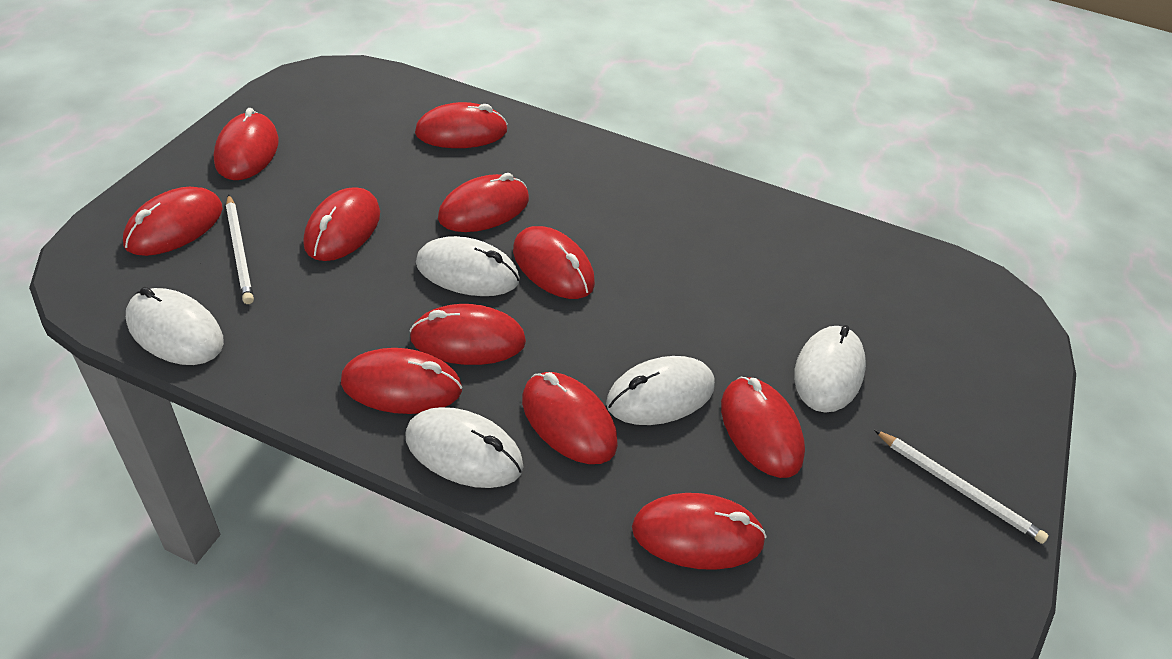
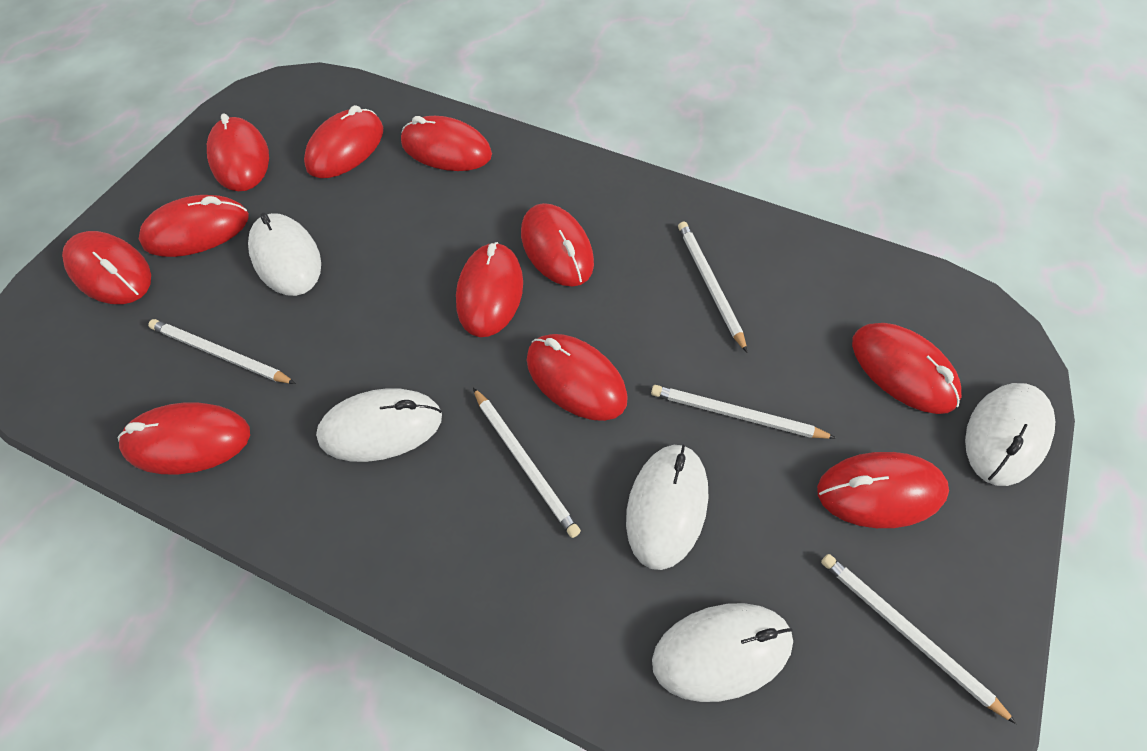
white pencil: 2 -> 5

